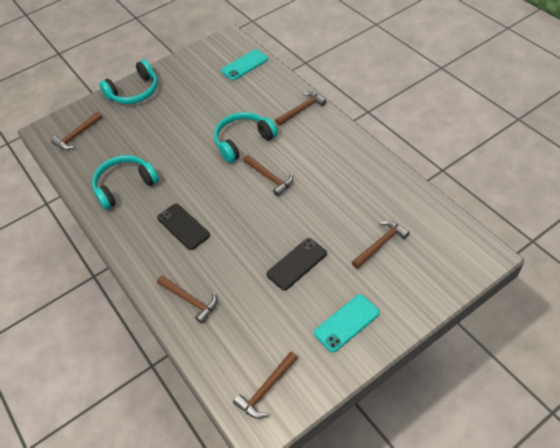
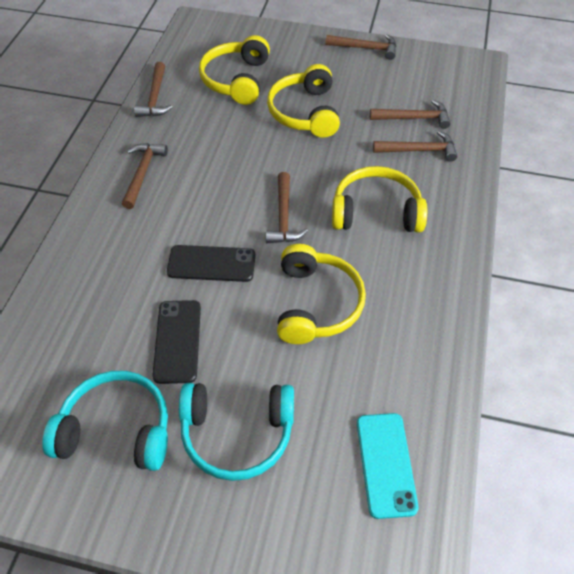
turquoise headphones: 3 -> 2
turquoise phone: 2 -> 1
yellow headphones: 0 -> 4

